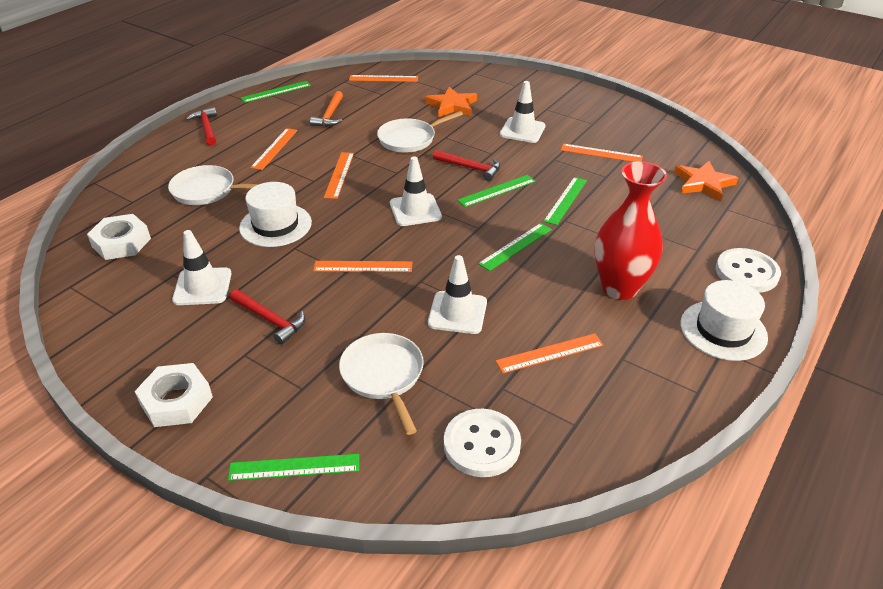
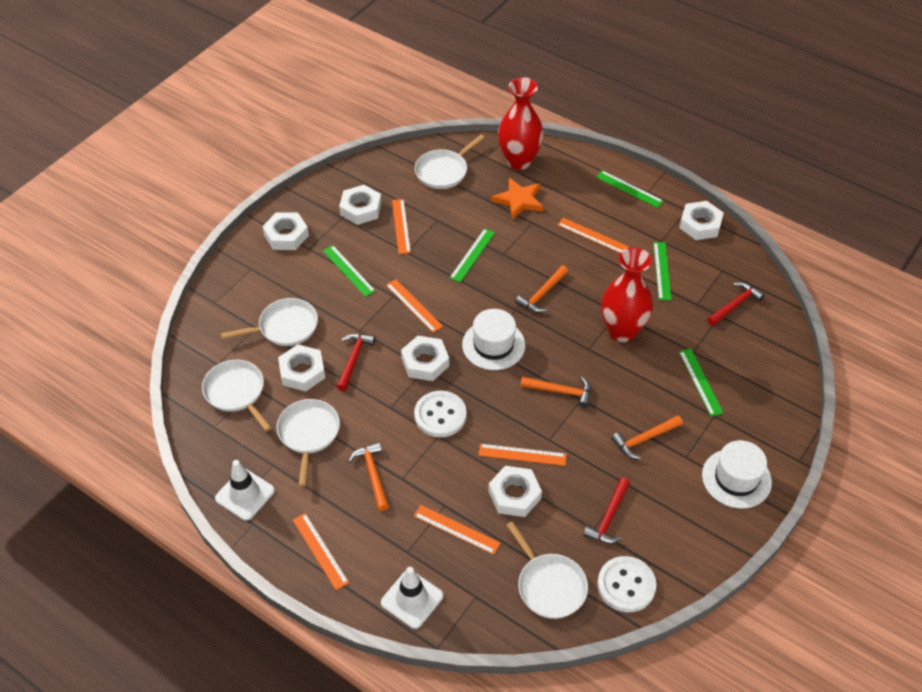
orange hammer: 1 -> 4
orange star: 2 -> 1
red vase: 1 -> 2
white nut: 2 -> 6
white pan: 3 -> 5
white traffic cone: 4 -> 2

